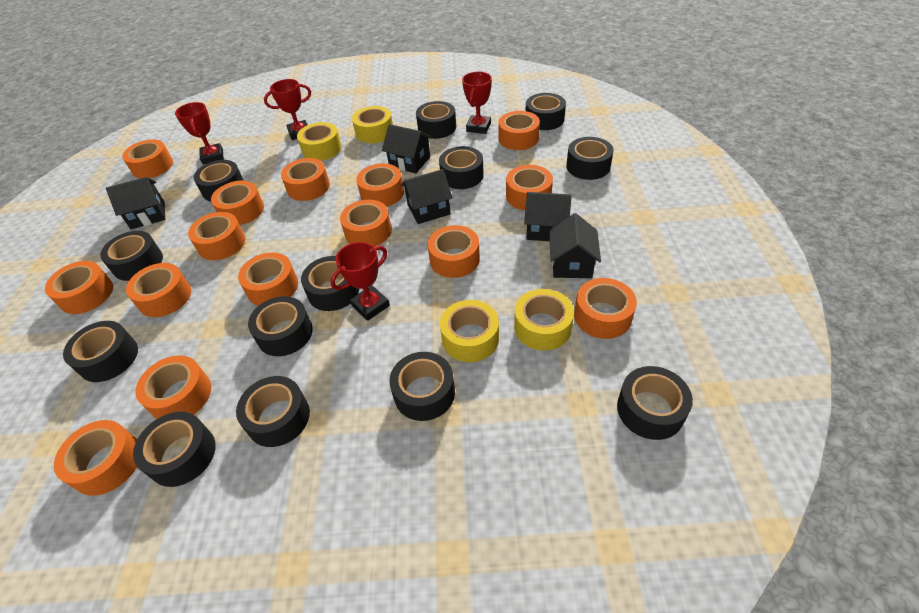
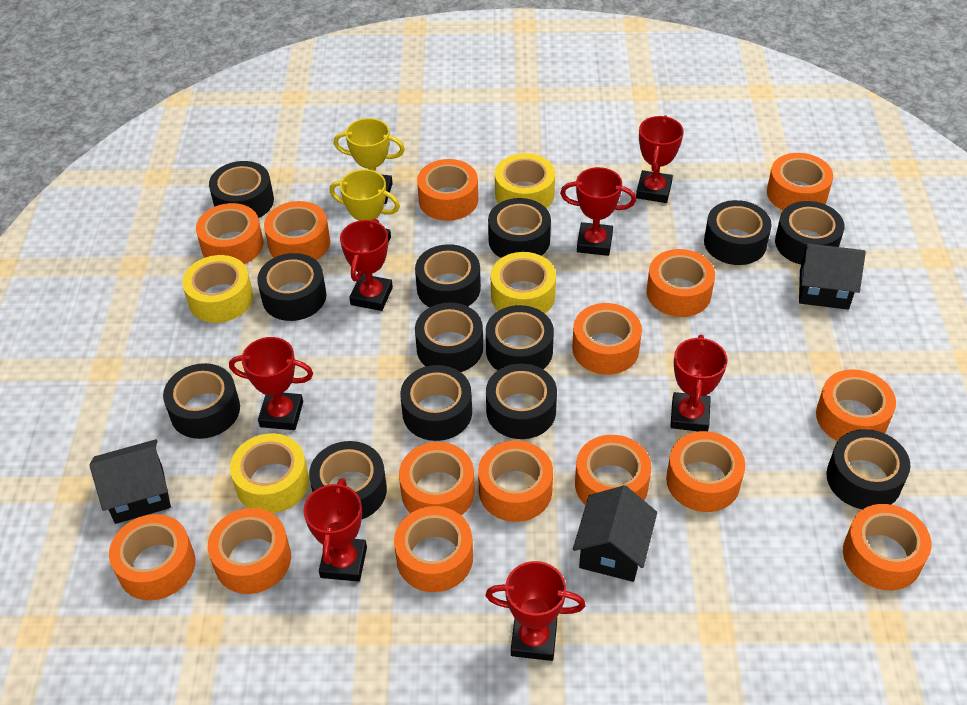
black house: 5 -> 3
red trophy: 4 -> 7
yellow trophy: 0 -> 2

